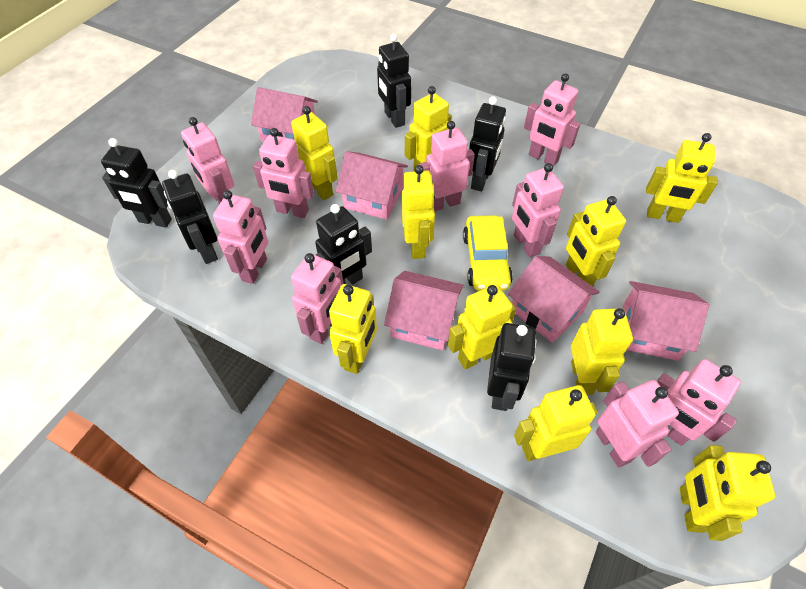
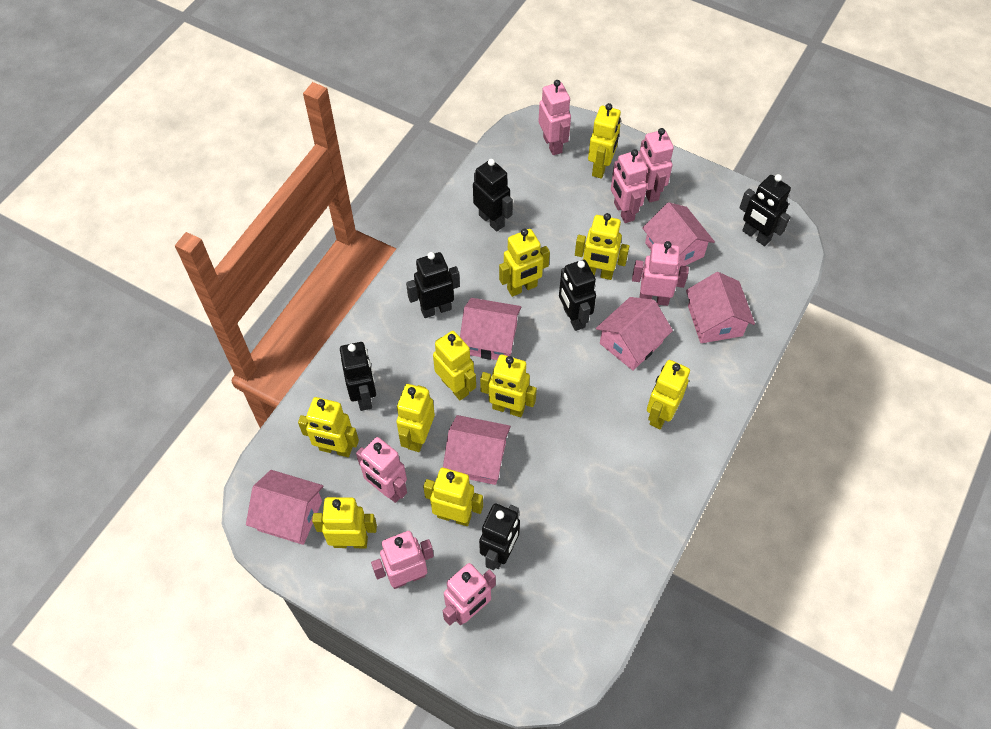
pink house: 5 -> 6
pink robot: 9 -> 7
yellow car: 1 -> 0

